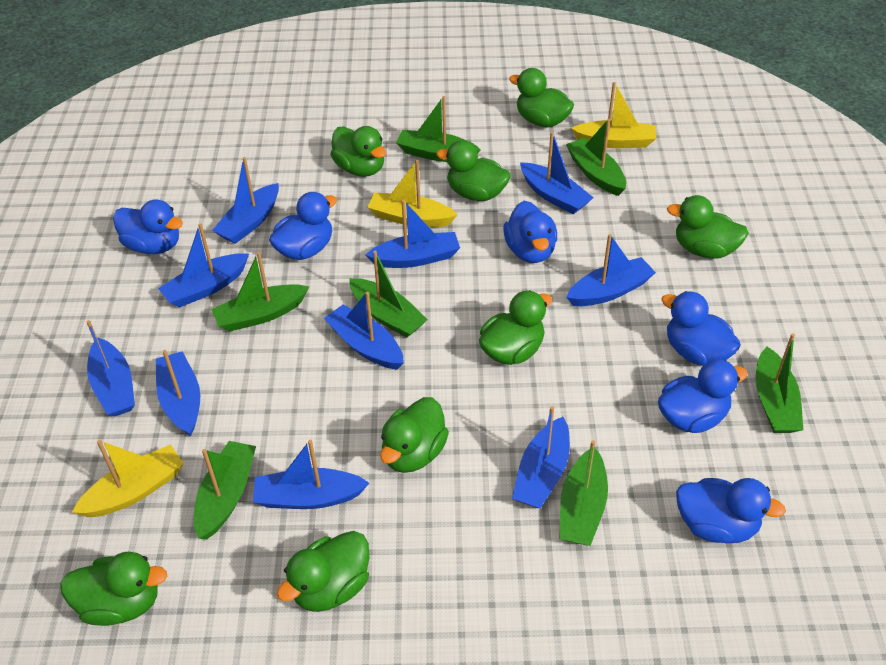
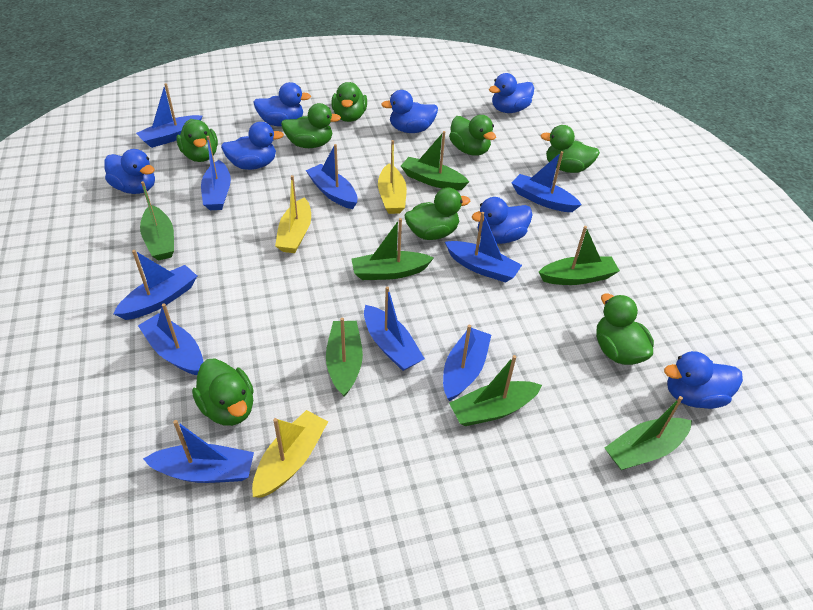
blue duck: 6 -> 7

